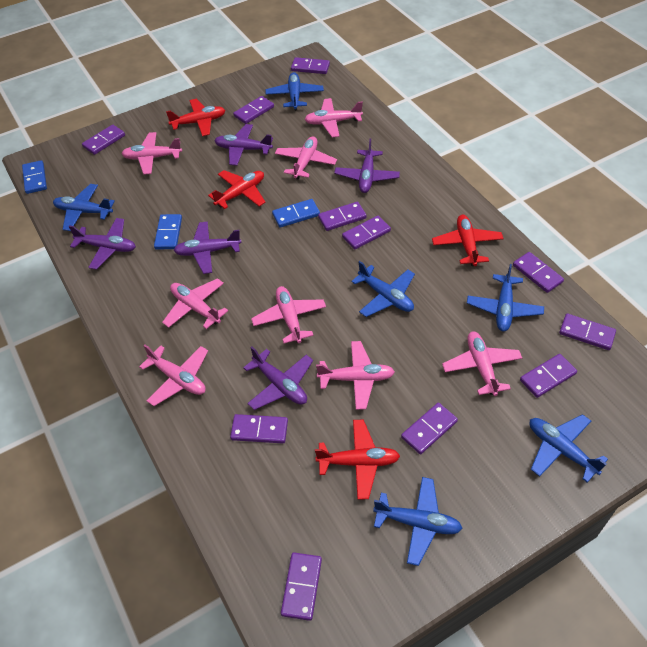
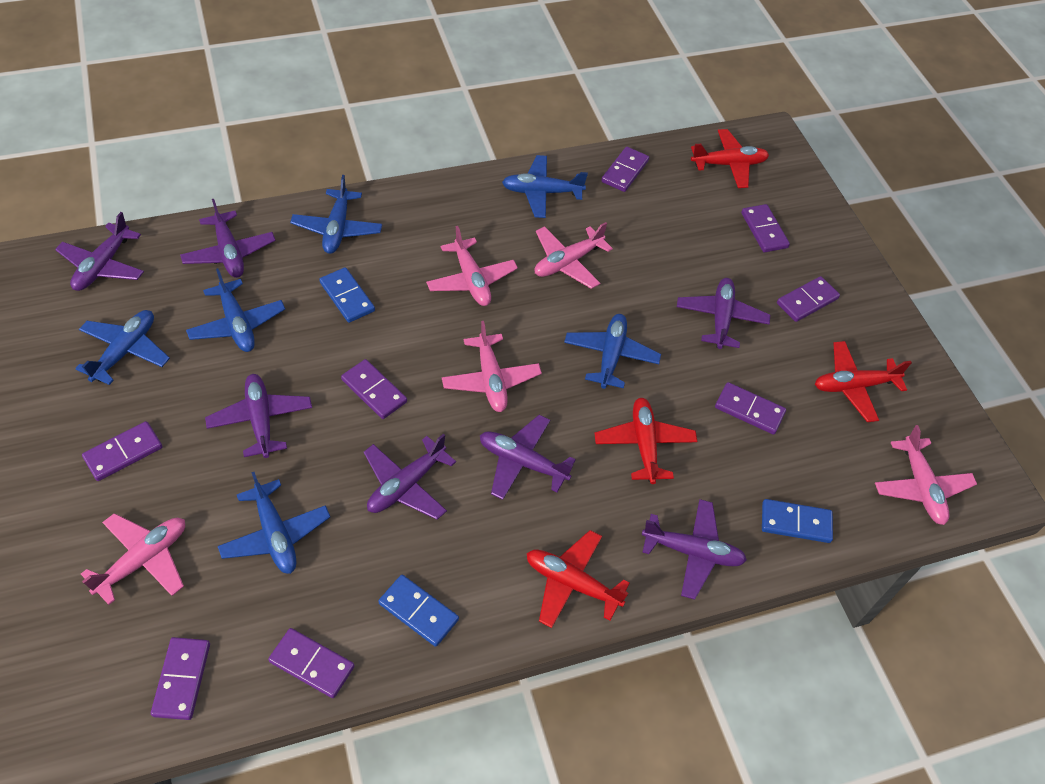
pink plane: 8 -> 5
purple domino: 11 -> 8
purple plane: 5 -> 7

